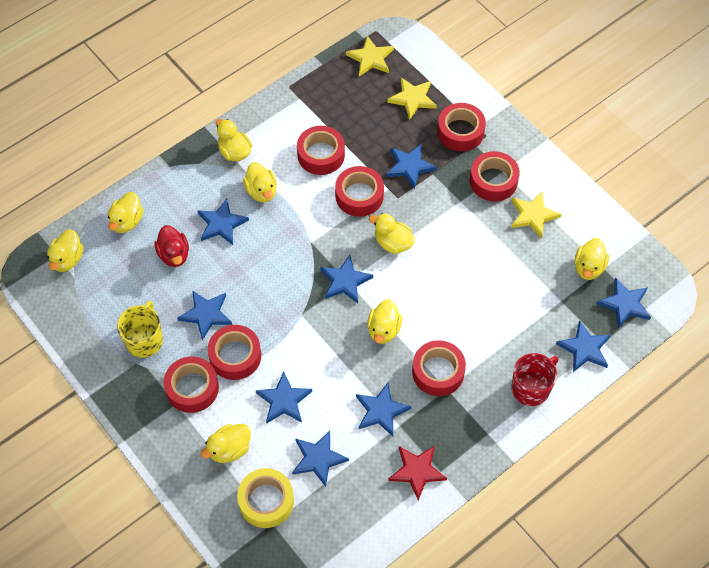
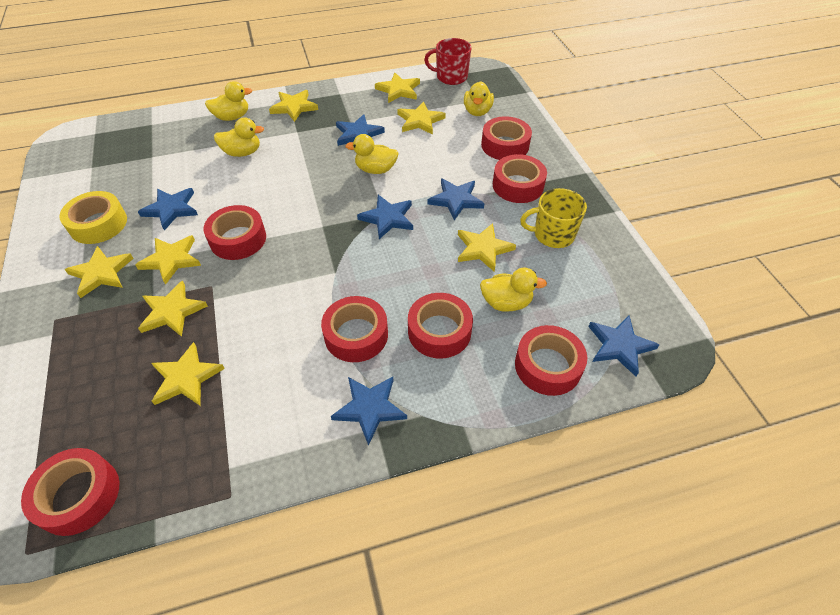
blue star: 9 -> 6
red duck: 1 -> 0
red star: 1 -> 0
yellow duck: 8 -> 5
yellow star: 3 -> 8

